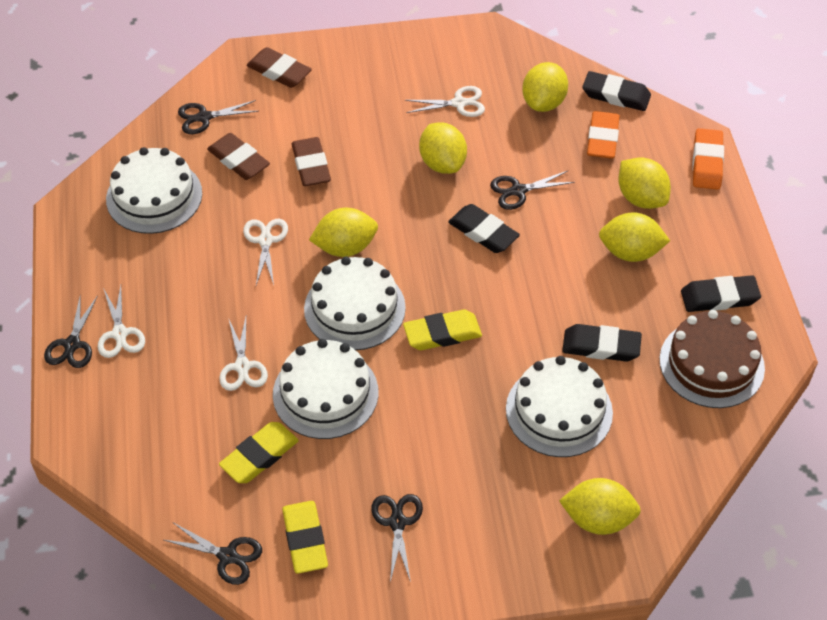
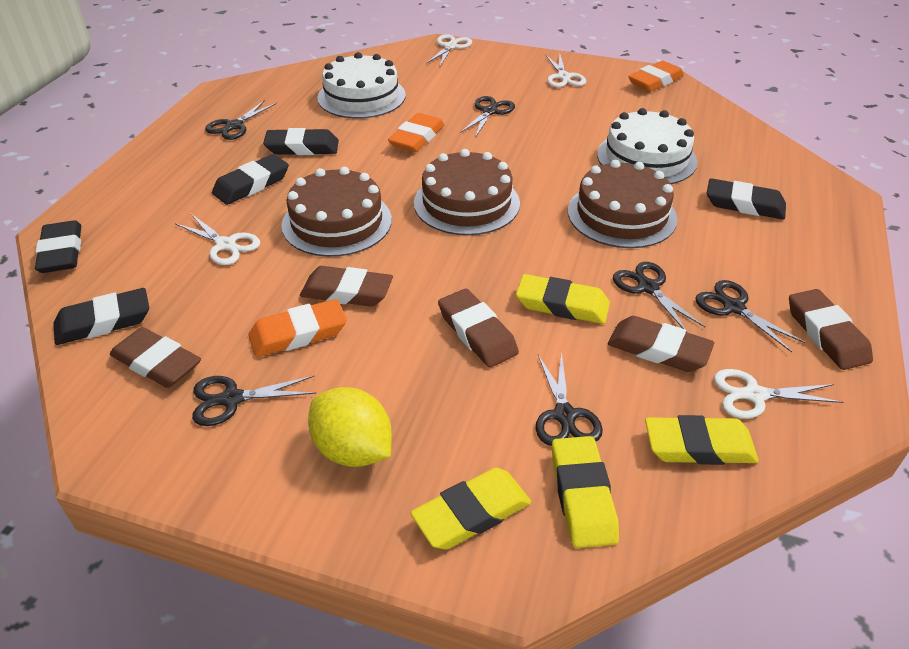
black eraser: 4 -> 5
black scissors: 5 -> 6
brown cake: 1 -> 3
brown eraser: 3 -> 5
orange eraser: 2 -> 3
white cake: 4 -> 2
yellow eraser: 3 -> 4
yellow lemon: 6 -> 1

